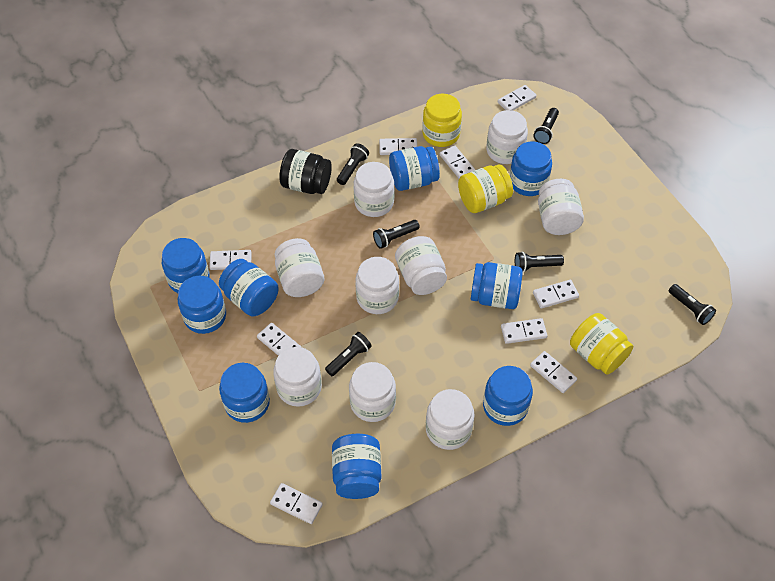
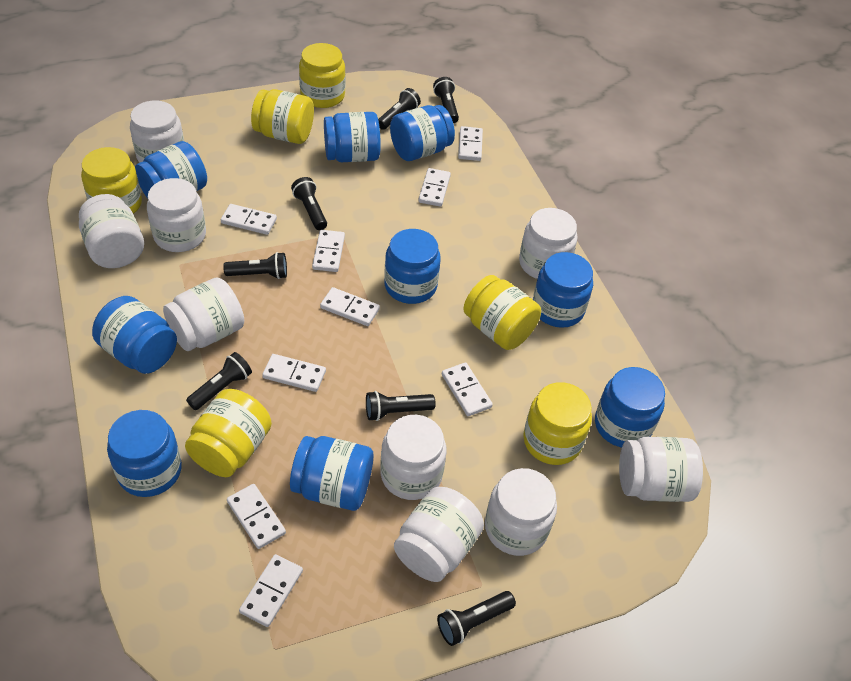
black flashlight: 6 -> 7
black jar: 1 -> 0
yellow jar: 3 -> 6

